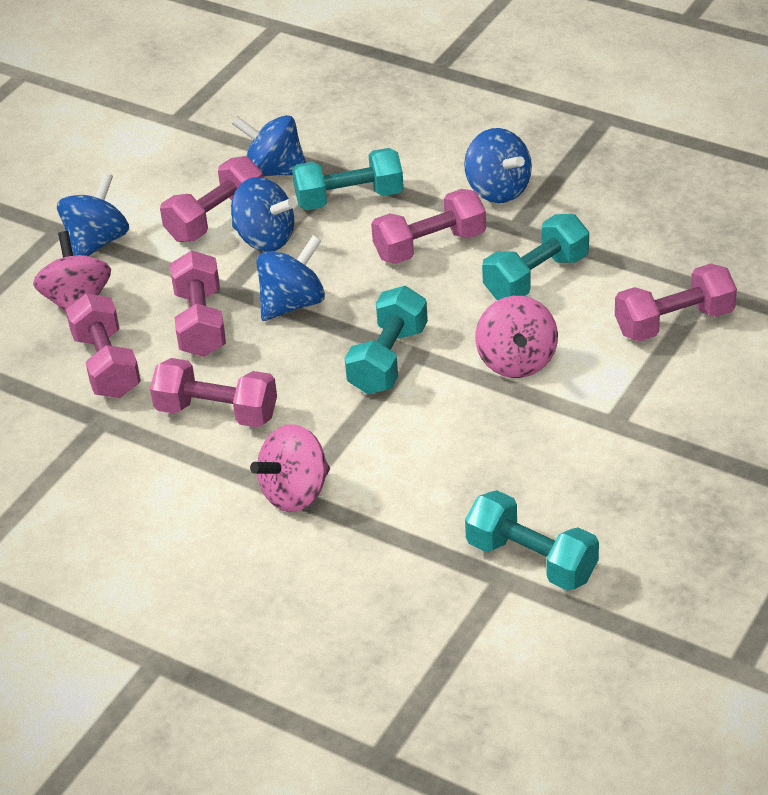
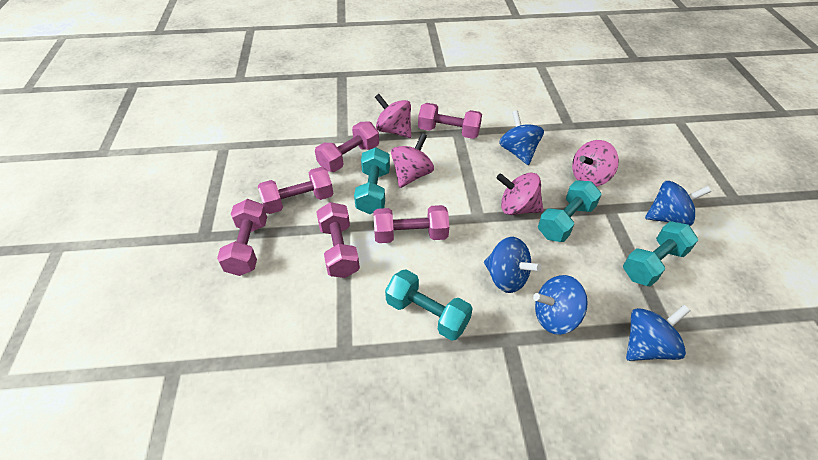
pink spinning top: 3 -> 4

